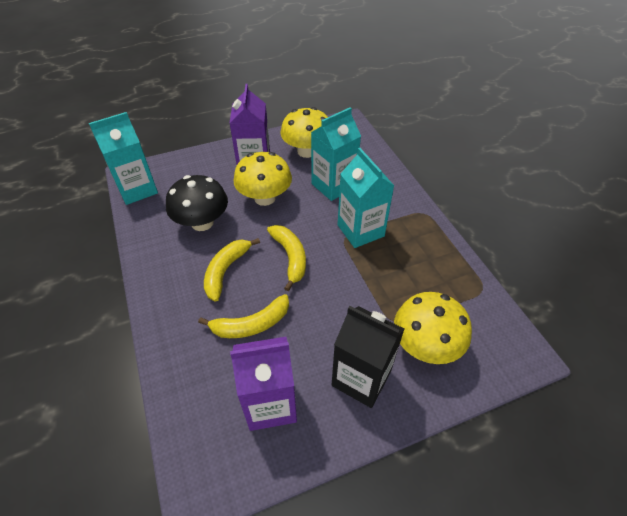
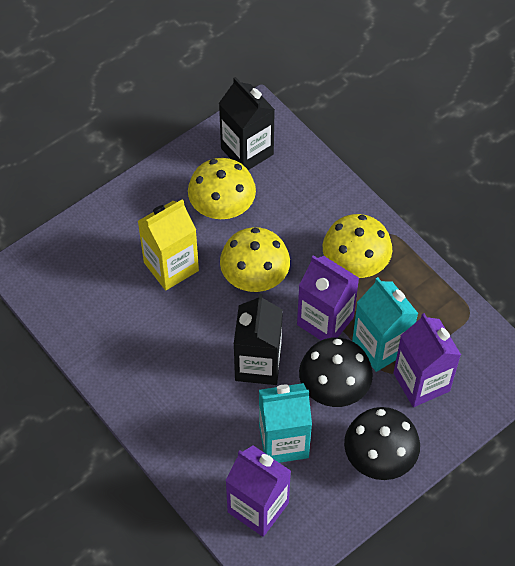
black carton: 1 -> 2
black mushroom: 1 -> 2
purple carton: 2 -> 3
turquoise carton: 3 -> 2
yellow banana: 3 -> 0
yellow carton: 0 -> 1

